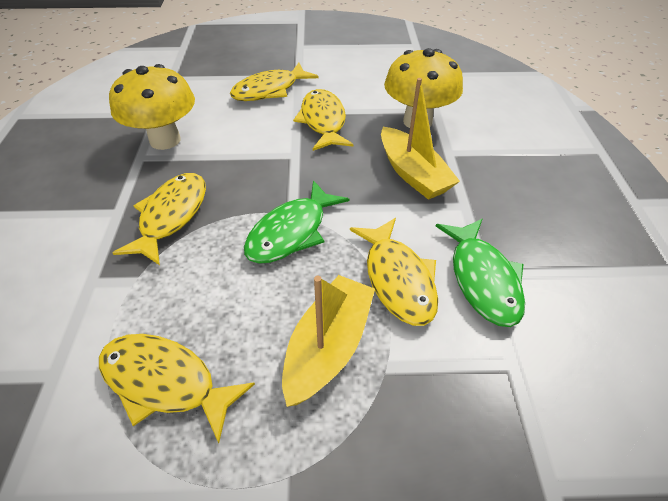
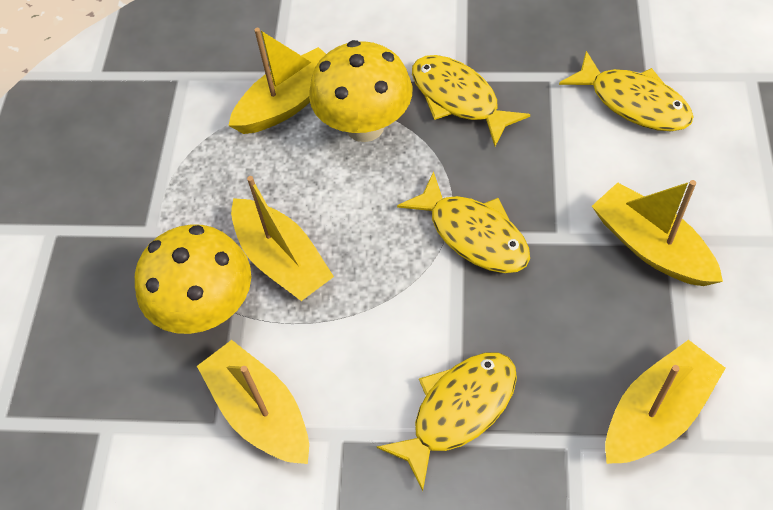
green fish: 2 -> 0
yellow boat: 2 -> 5
yellow fish: 5 -> 4

